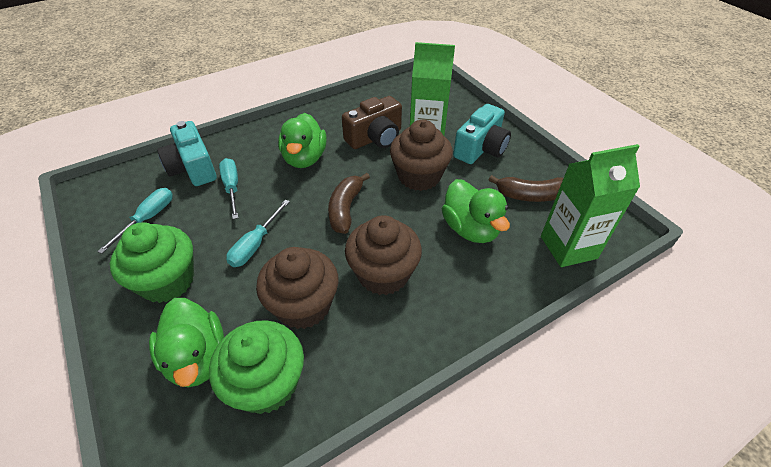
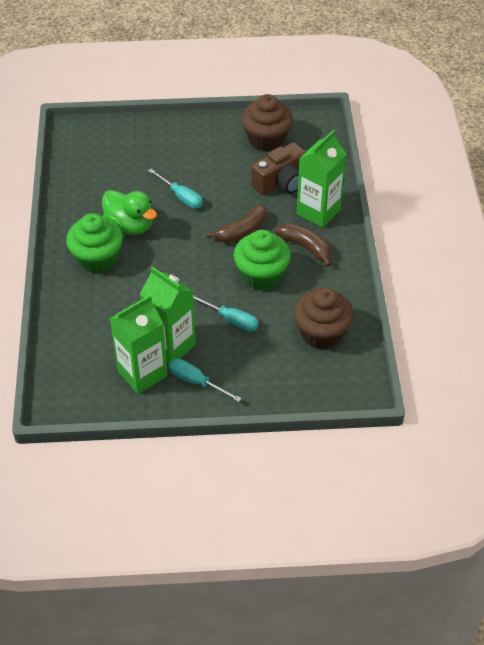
brown cupcake: 3 -> 2
green carton: 2 -> 3
green duck: 3 -> 1
turquoise camera: 2 -> 0

